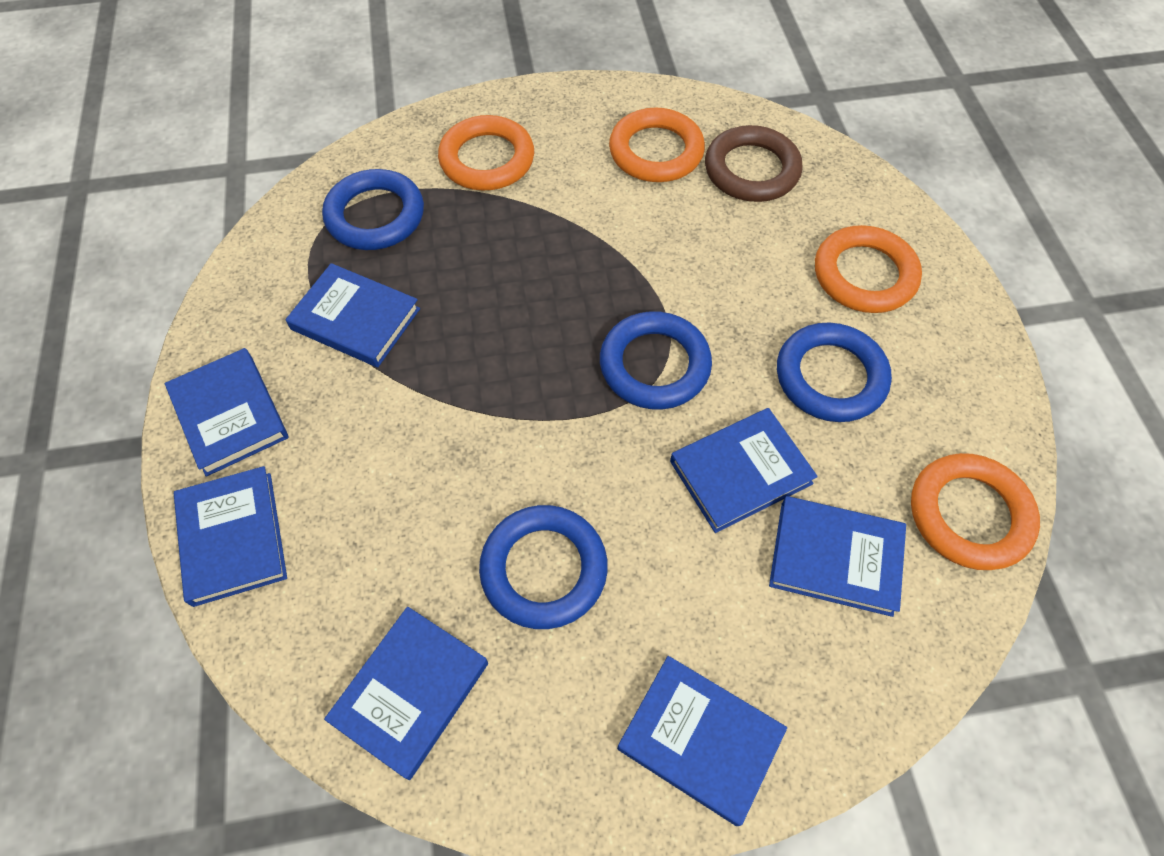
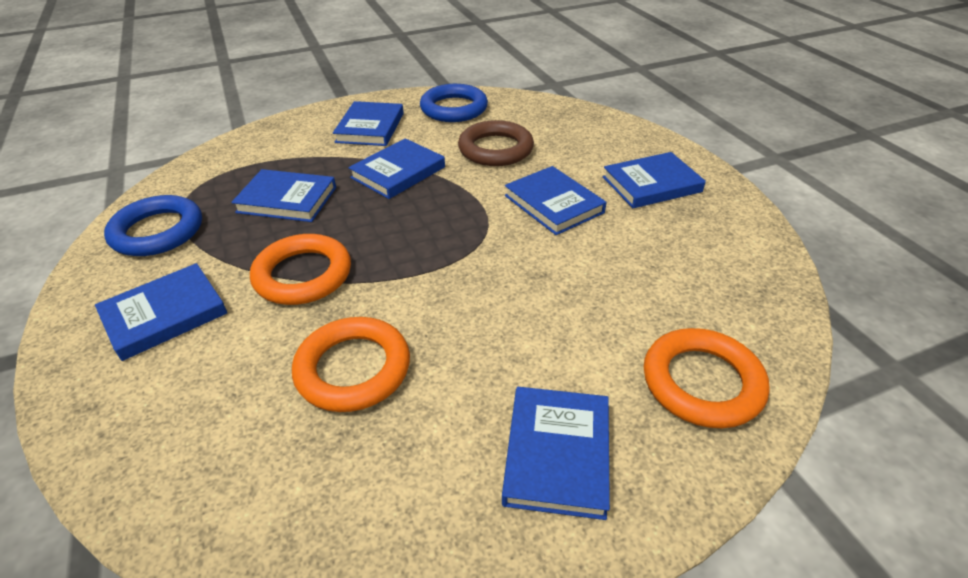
blue ring: 4 -> 2
orange ring: 4 -> 3

